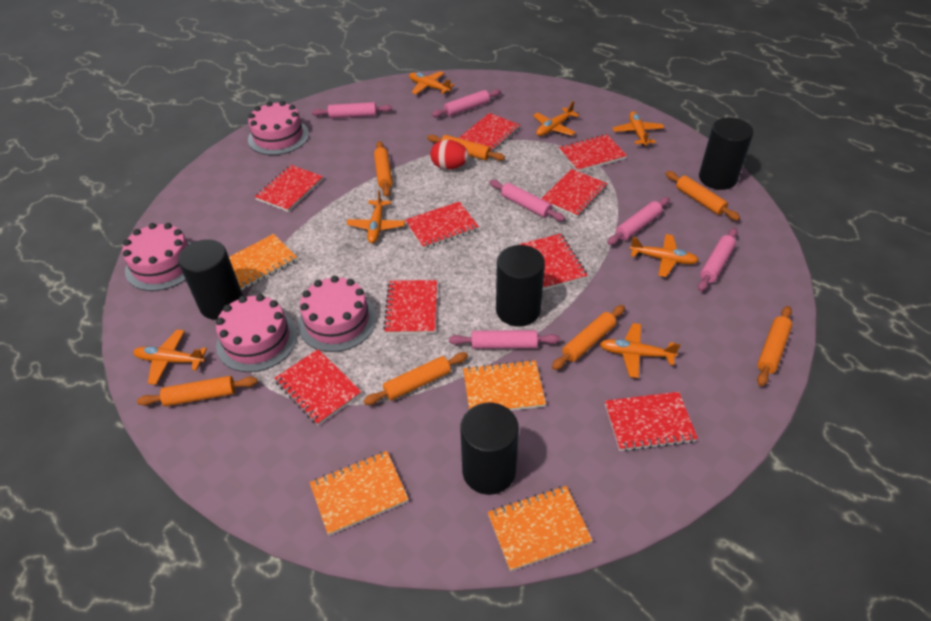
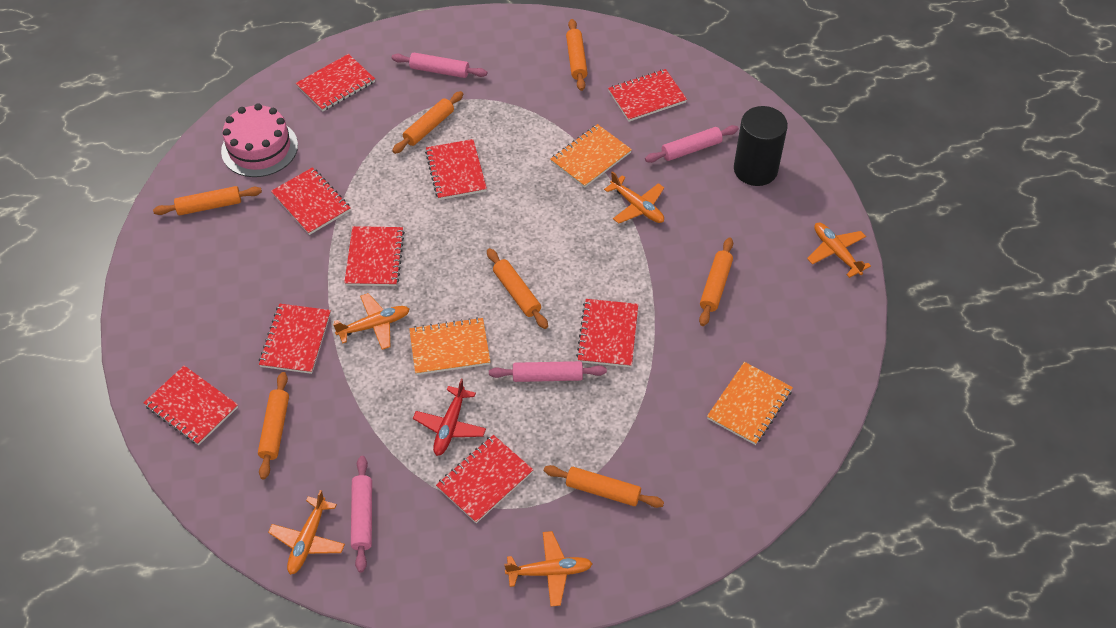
black cylinder: 4 -> 1
orange notebook: 4 -> 3
orange plane: 7 -> 5
pink cake: 4 -> 1
pink rolling pin: 6 -> 4
red egg: 1 -> 0
red plane: 0 -> 1

